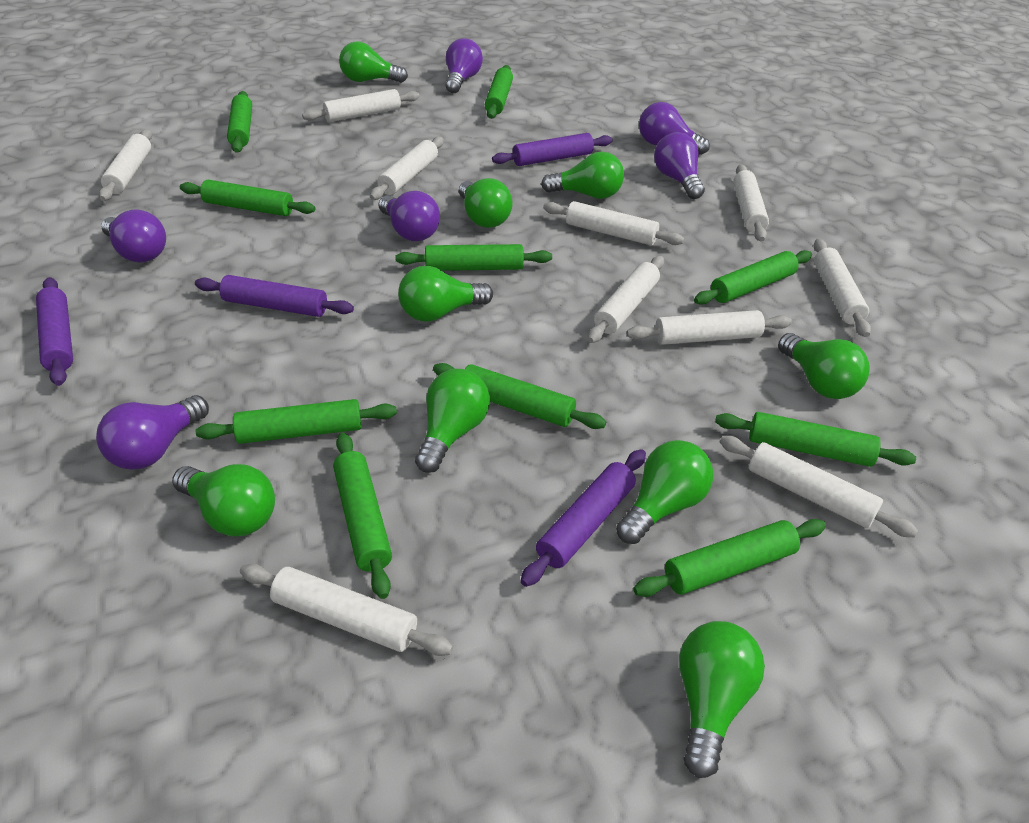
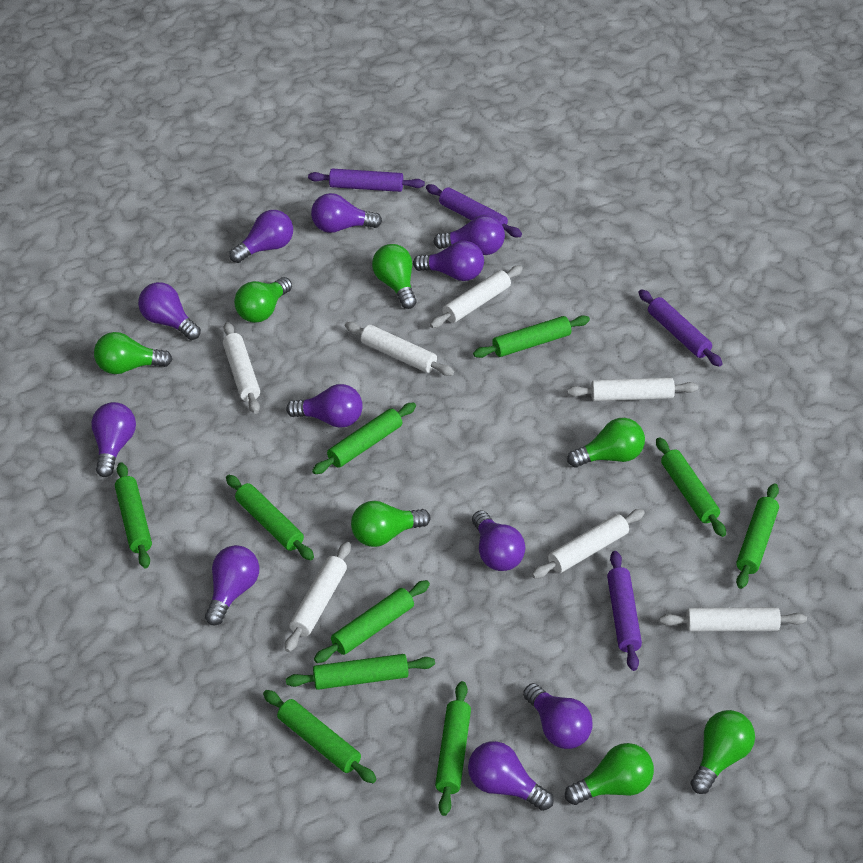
green light bulb: 9 -> 7
purple light bulb: 6 -> 11
white rolling pin: 10 -> 7

